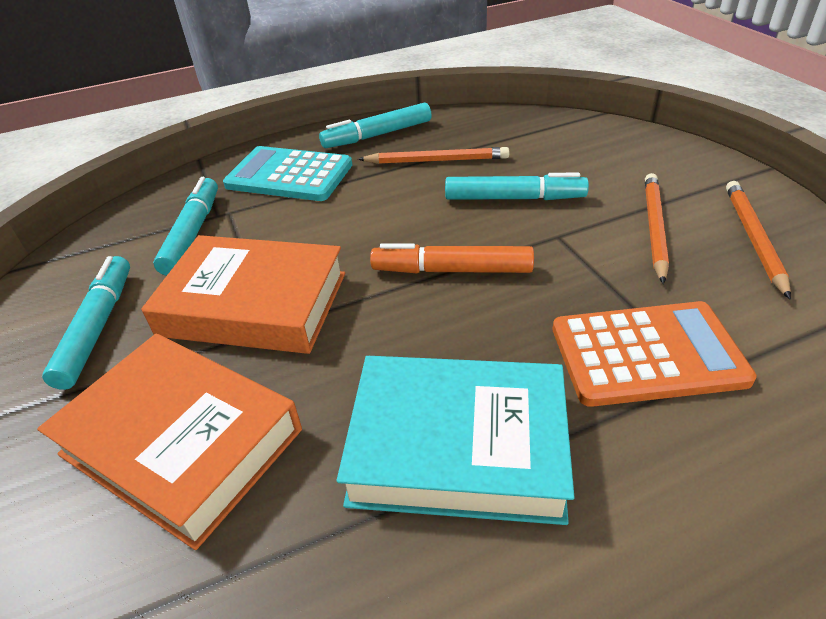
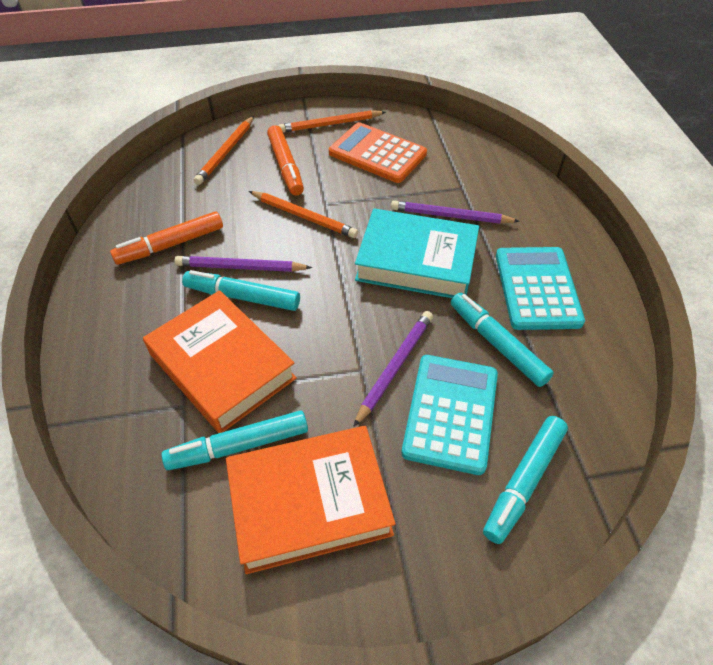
orange marker: 1 -> 2
purple pencil: 0 -> 3
turquoise calculator: 1 -> 2

